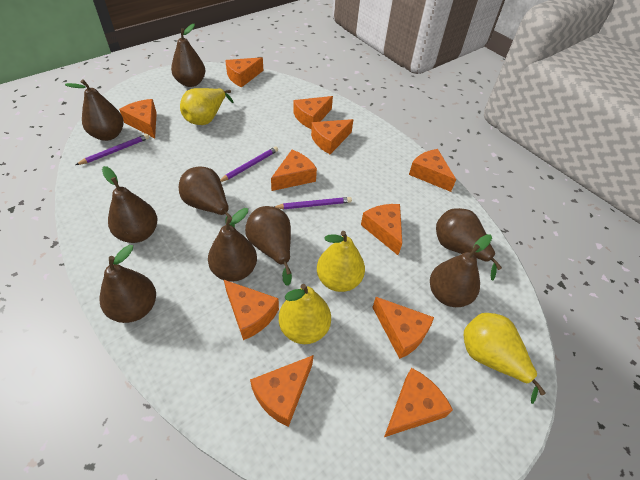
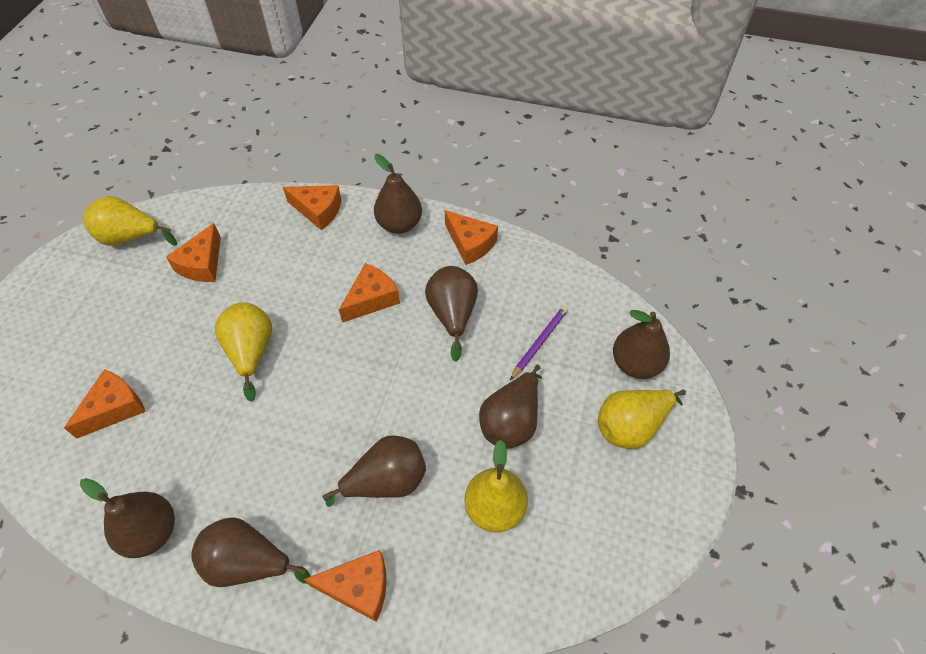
brown pear: 9 -> 7
orange cheese: 11 -> 6
purple pencil: 3 -> 1

